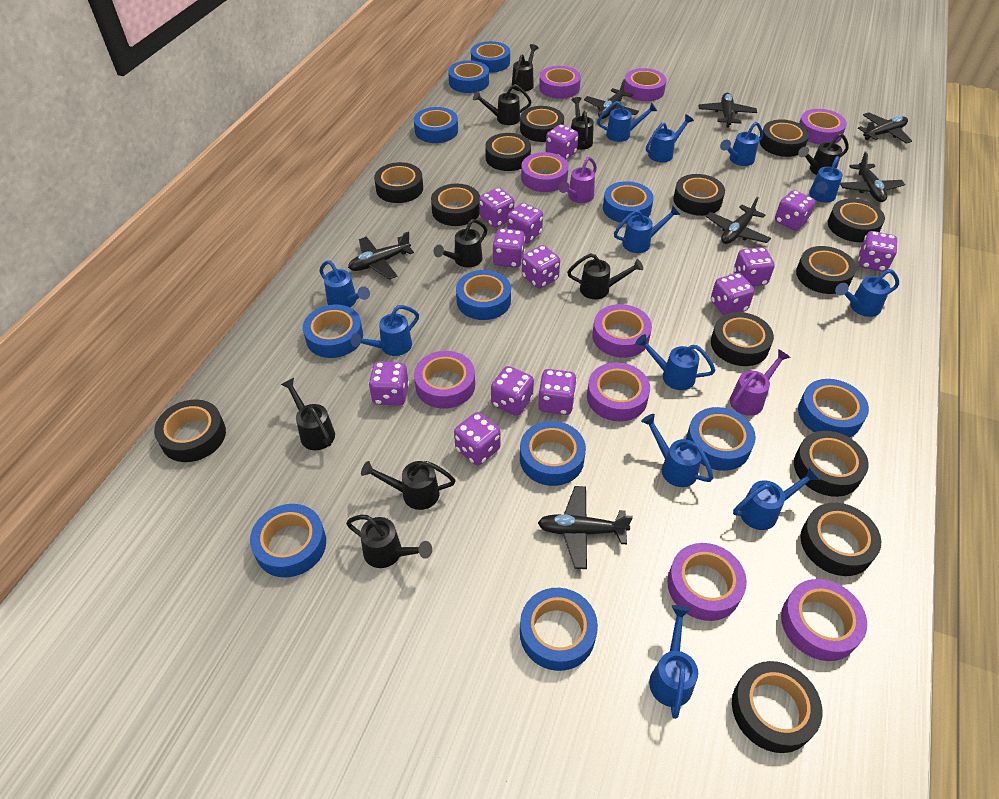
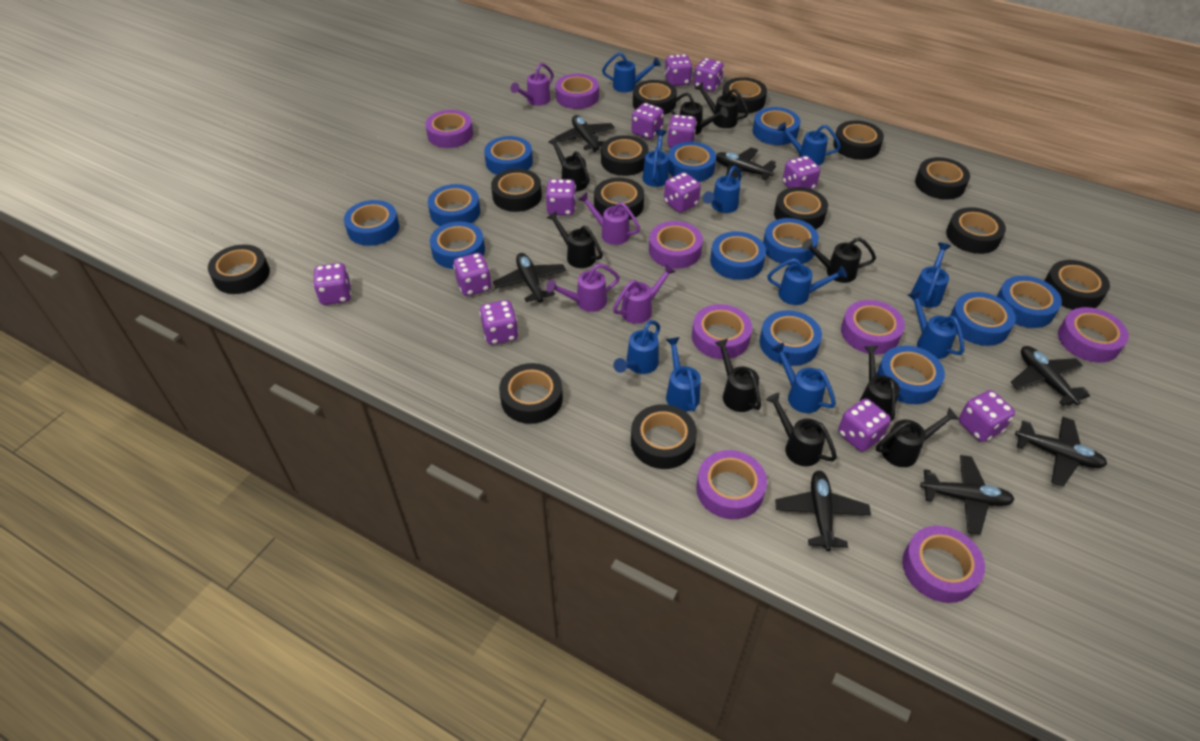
blue tape: 11 -> 12
blue watering can: 12 -> 10
purple dice: 13 -> 12
purple tape: 9 -> 8
purple watering can: 2 -> 4

